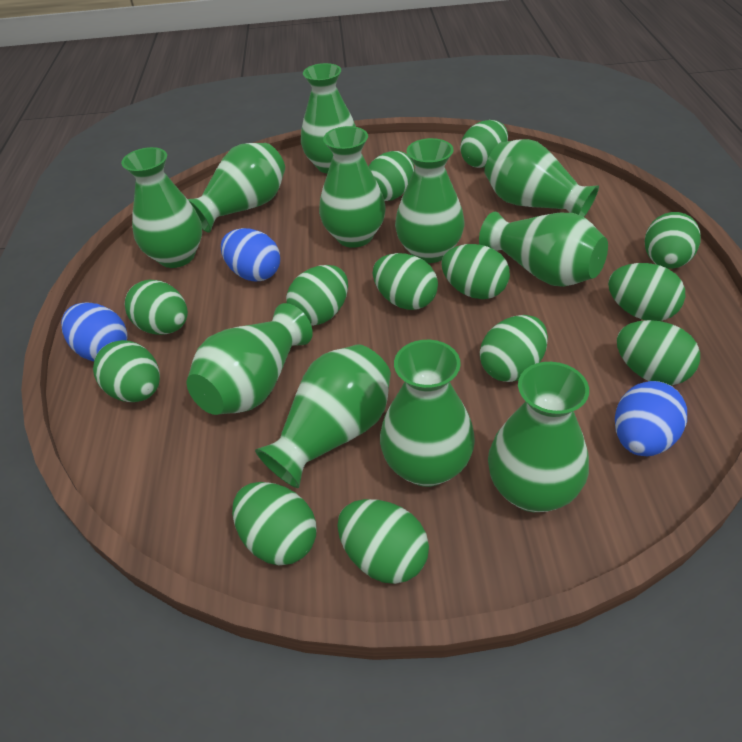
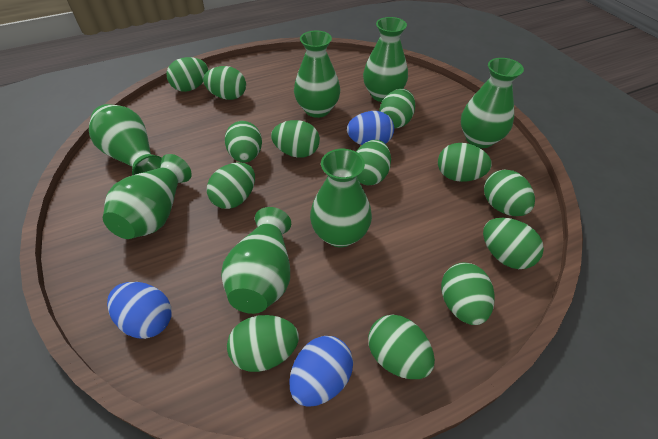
green vase: 11 -> 7

